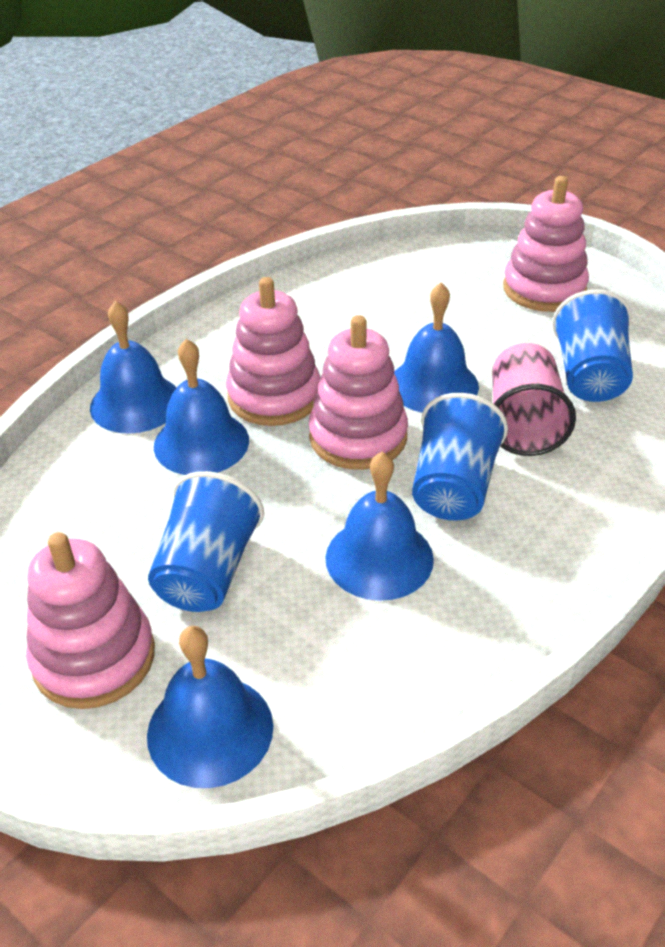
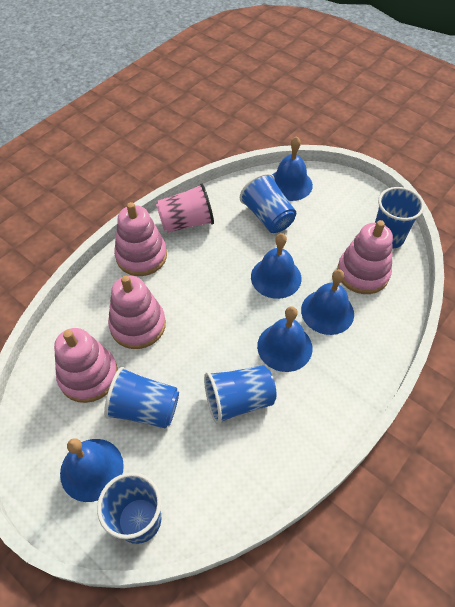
blue cup: 3 -> 5

